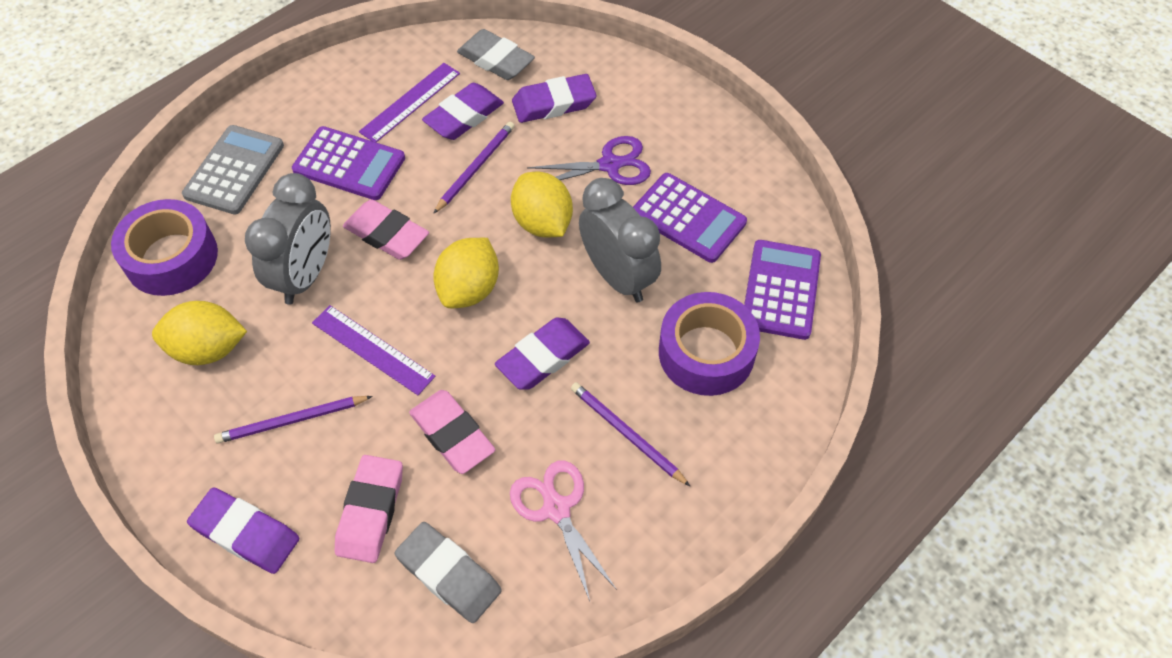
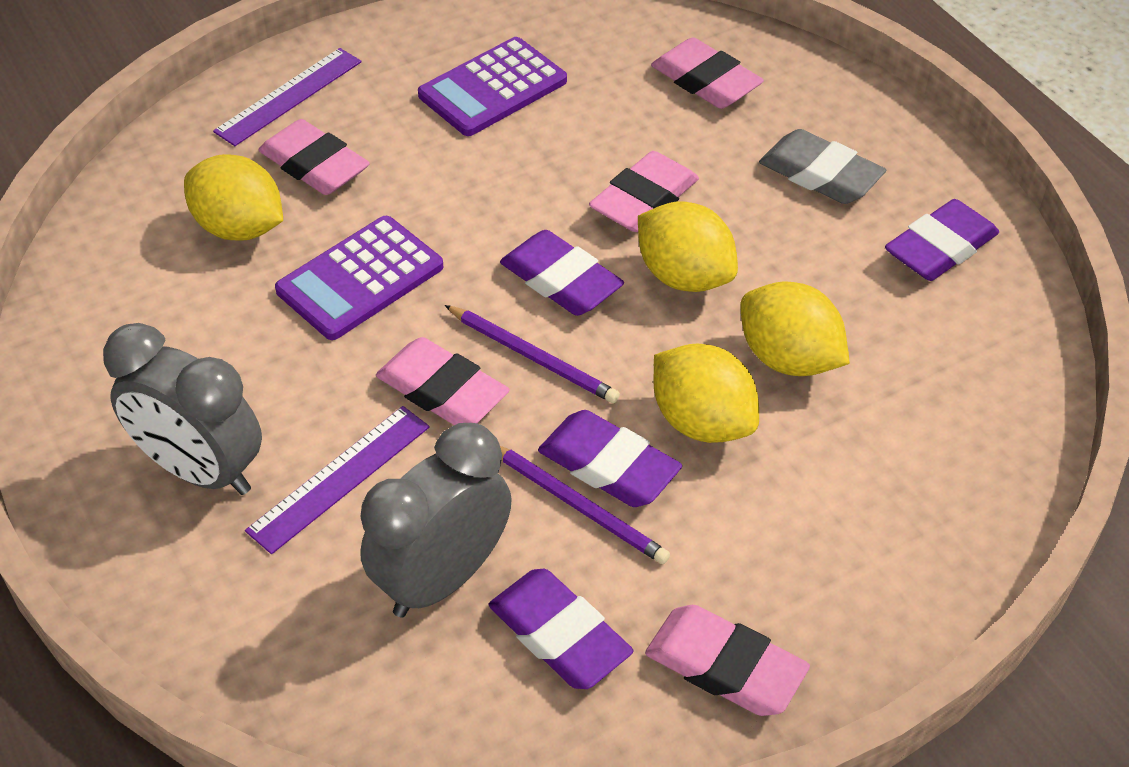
grey calculator: 1 -> 0
grey eraser: 2 -> 1
pink eraser: 3 -> 5
pink scissors: 1 -> 0
purple calculator: 3 -> 2
purple pencil: 3 -> 2
purple scissors: 1 -> 0
purple tape: 2 -> 0
yellow lemon: 3 -> 4

